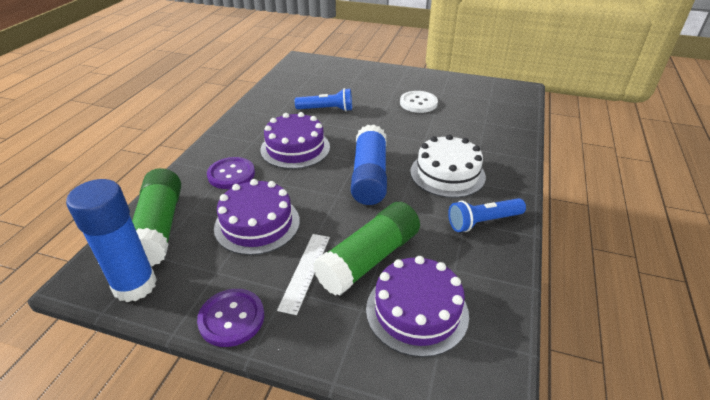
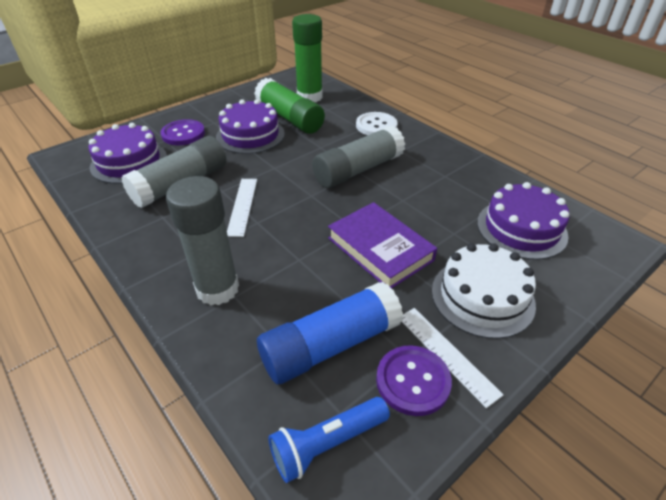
blue flashlight: 2 -> 1
blue glue stick: 2 -> 1
grey glue stick: 0 -> 3
purple book: 0 -> 1
white ruler: 1 -> 2

